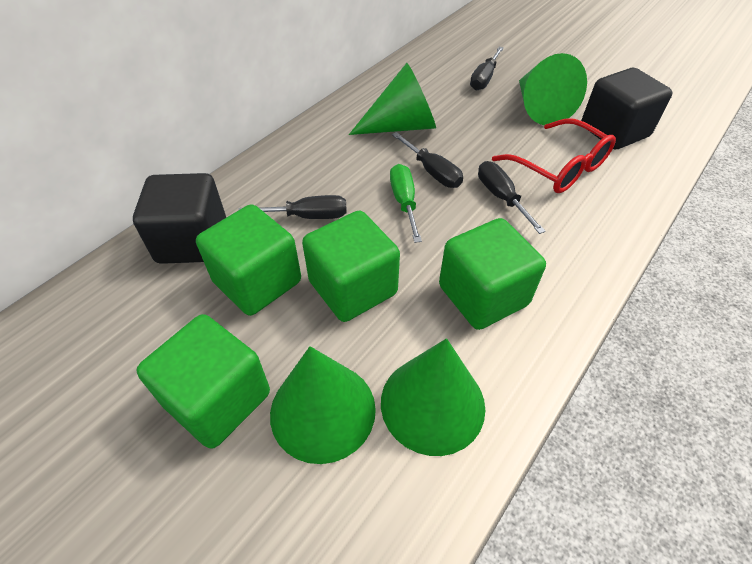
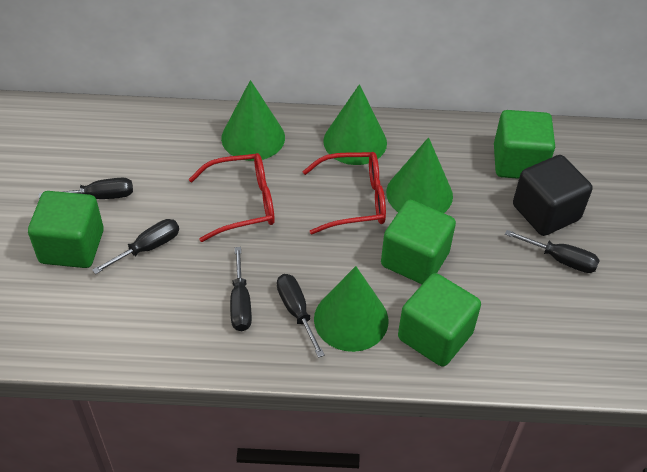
black cube: 2 -> 1
black screwdriver: 4 -> 5
green screwdriver: 1 -> 0
red glasses: 1 -> 2

